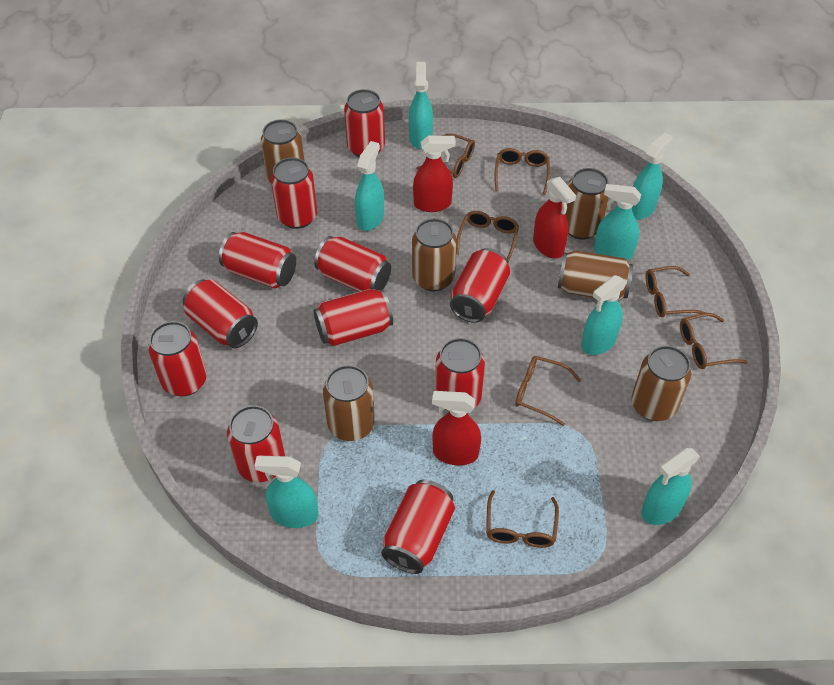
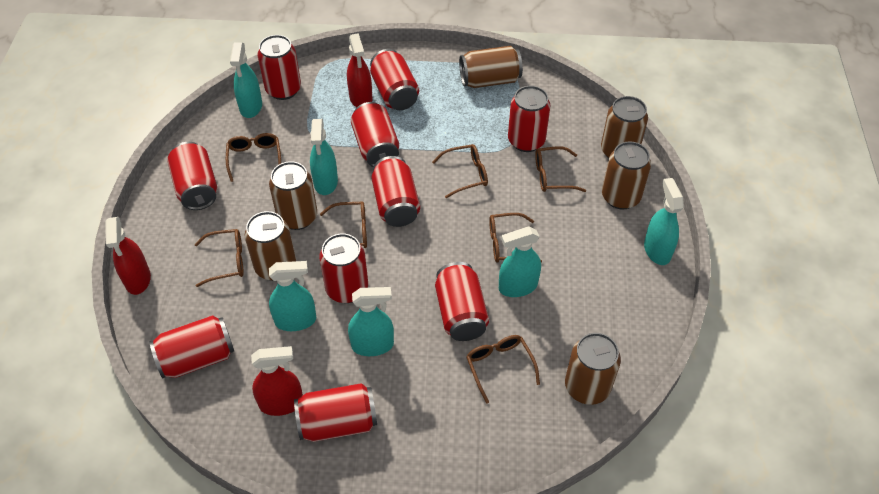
red can: 11 -> 10
turquoise spray bottle: 7 -> 6

